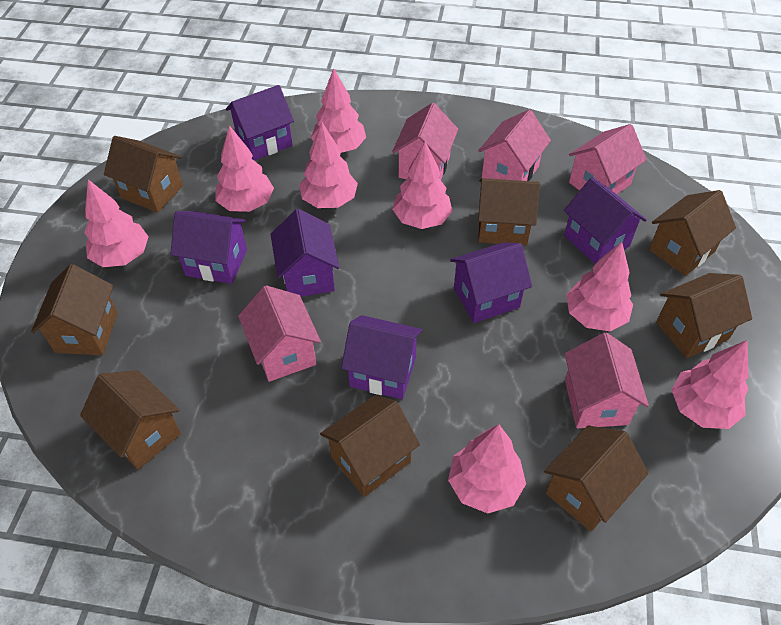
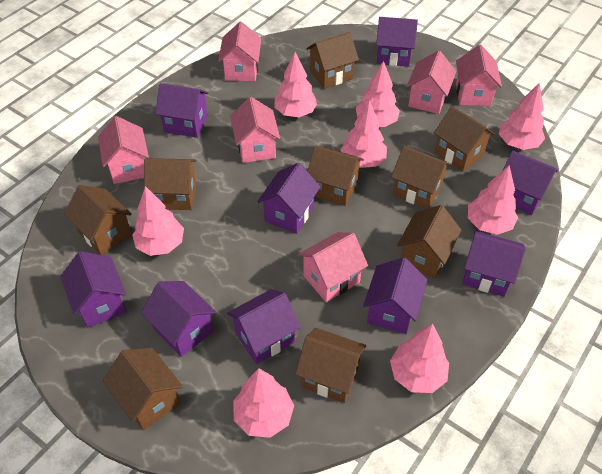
brown house: 8 -> 9
pink house: 5 -> 6
purple house: 6 -> 9

